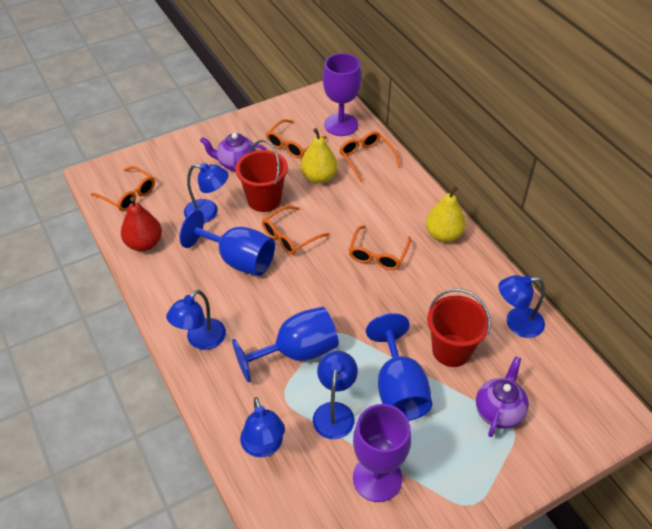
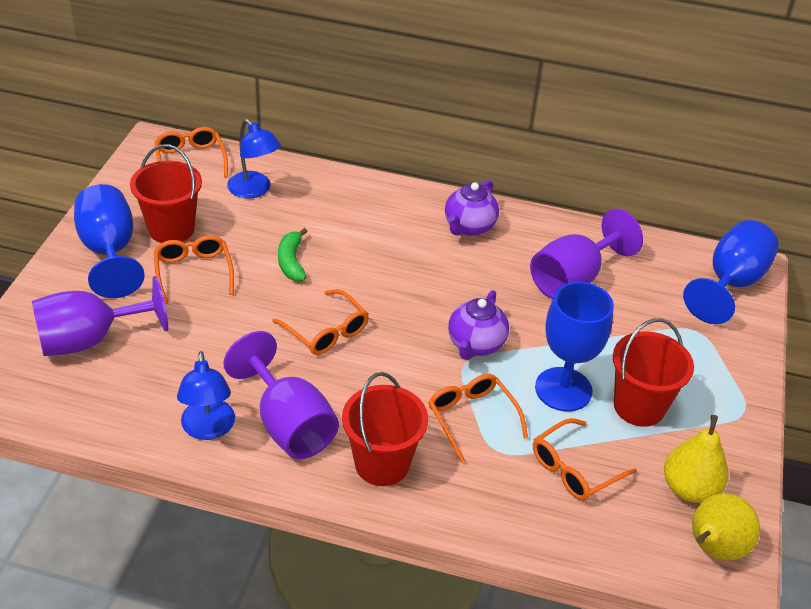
blue lamp: 5 -> 2
green banana: 0 -> 1
purple goblet: 2 -> 3
red bucket: 2 -> 3
red pear: 1 -> 0

